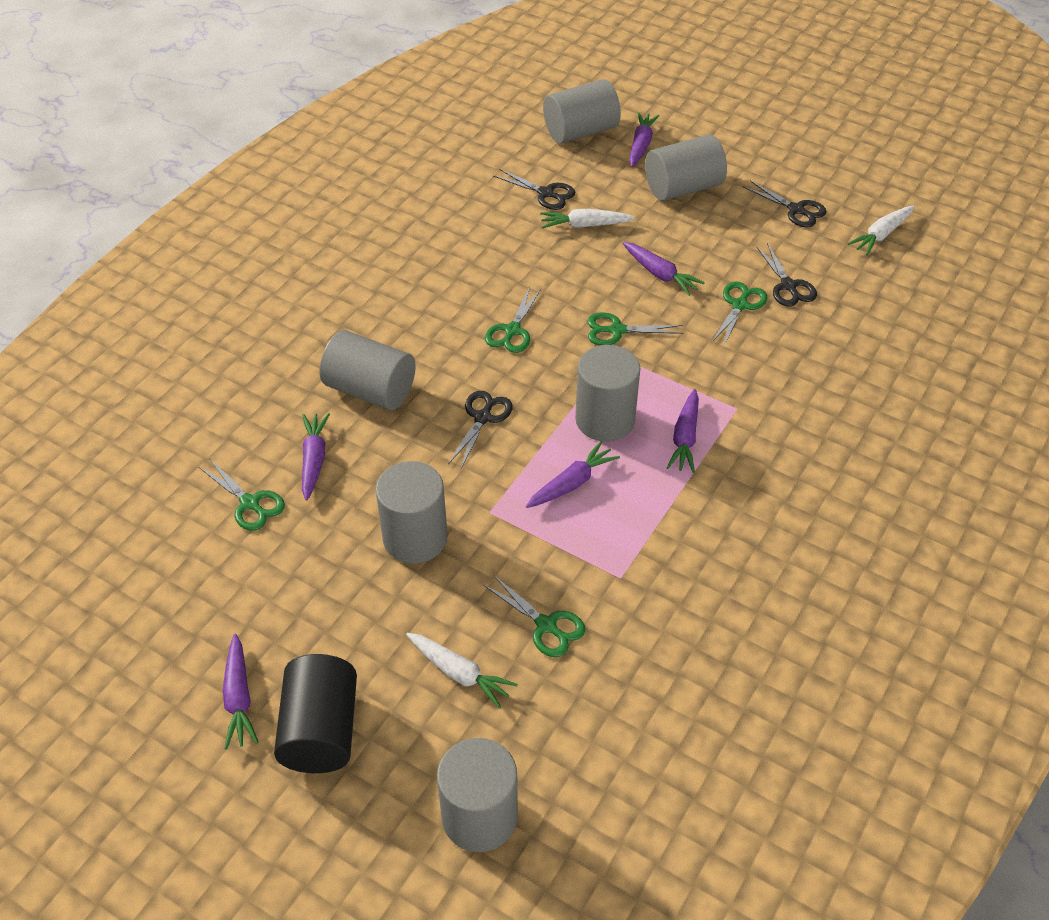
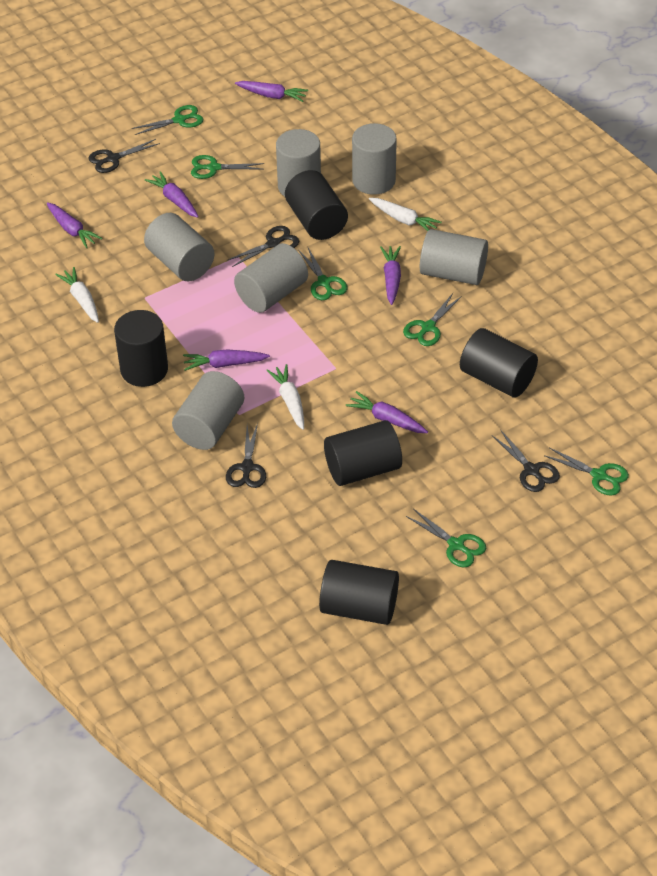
black cylinder: 1 -> 5
green scissors: 5 -> 6

